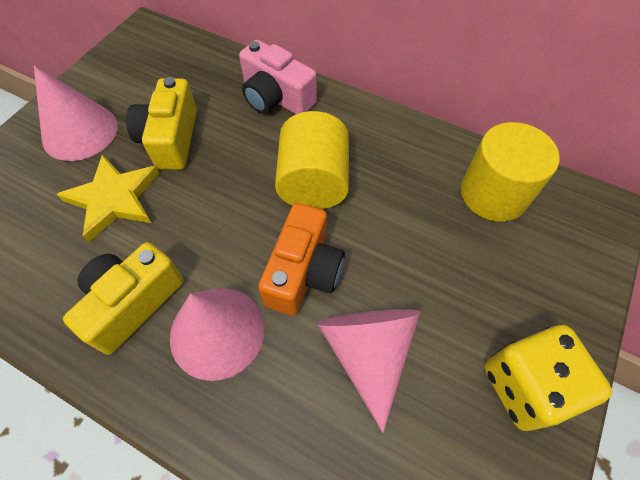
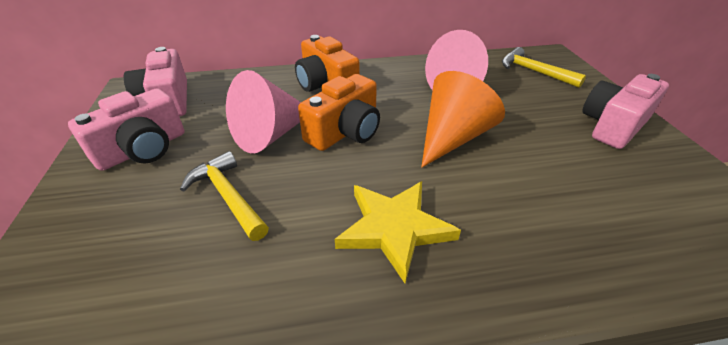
orange camera: 1 -> 2
orange cone: 0 -> 1
pink camera: 1 -> 3
pink cone: 3 -> 2
yellow camera: 2 -> 0
yellow cylinder: 2 -> 0
yellow dice: 1 -> 0
yellow hammer: 0 -> 2

